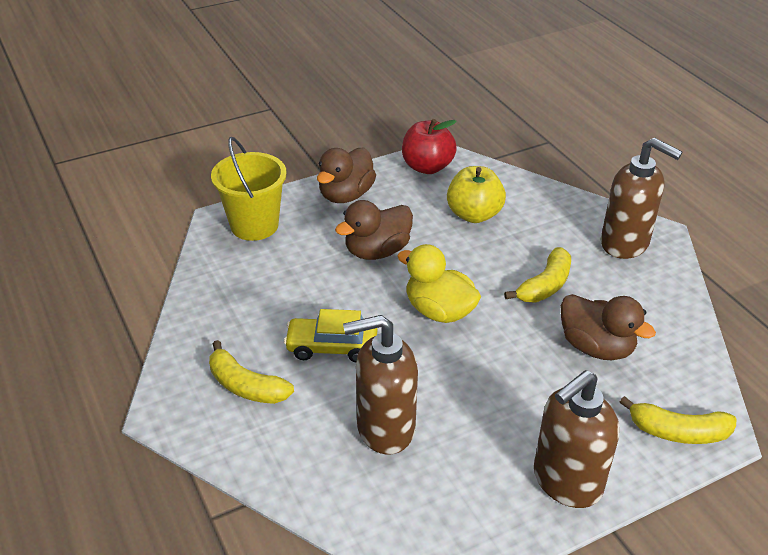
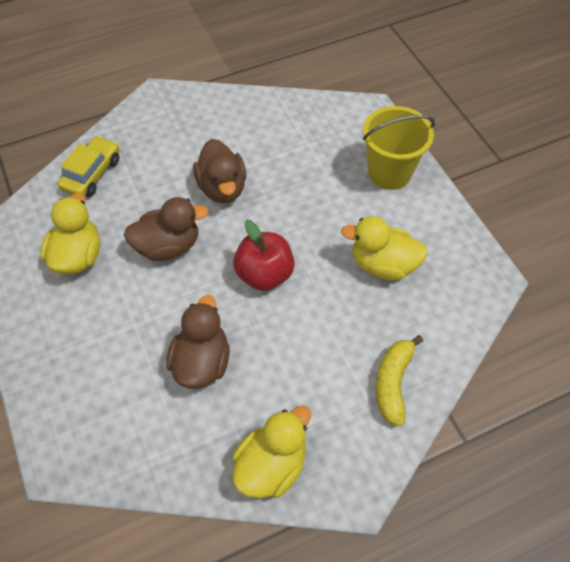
brown soap dispenser: 3 -> 0
yellow apple: 1 -> 0
yellow banana: 3 -> 1
yellow duck: 1 -> 3

